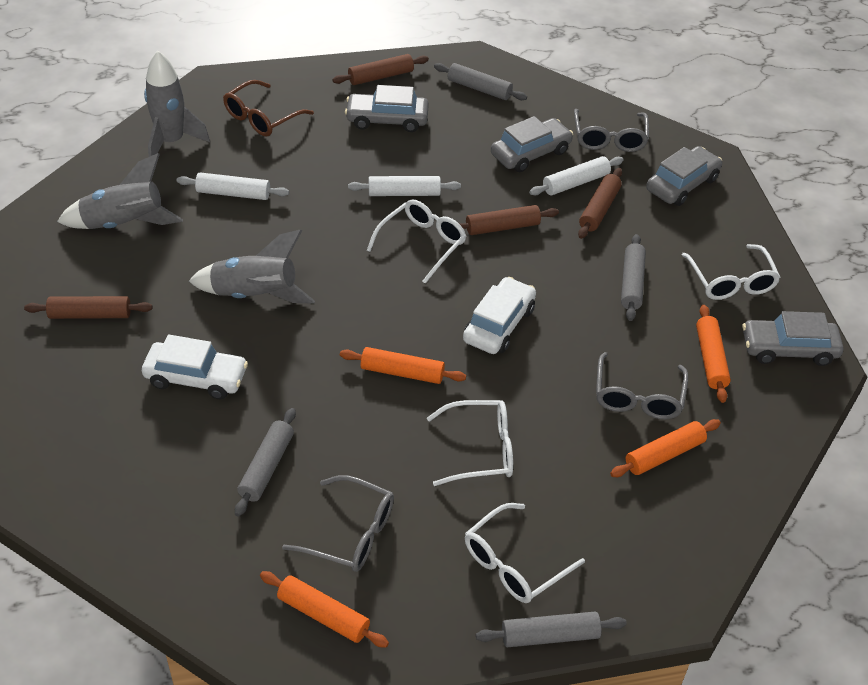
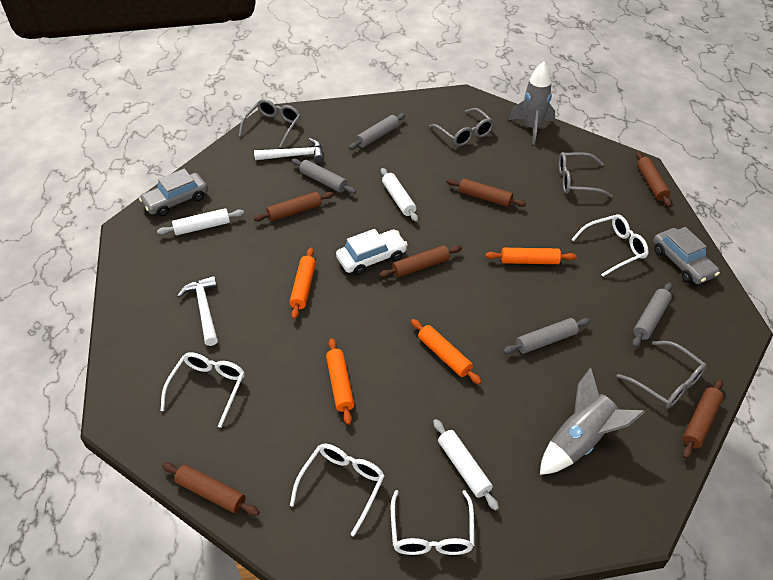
brown glasses: 1 -> 0
brown rolling pin: 4 -> 6
grey car: 4 -> 2
grey glasses: 3 -> 4
grey rocket: 3 -> 2
white car: 2 -> 1
white hammer: 0 -> 2

